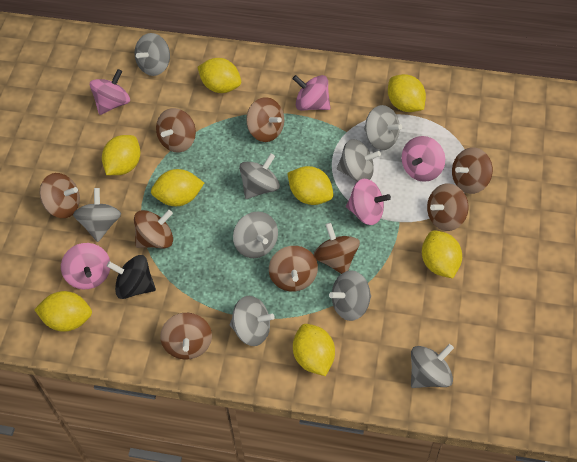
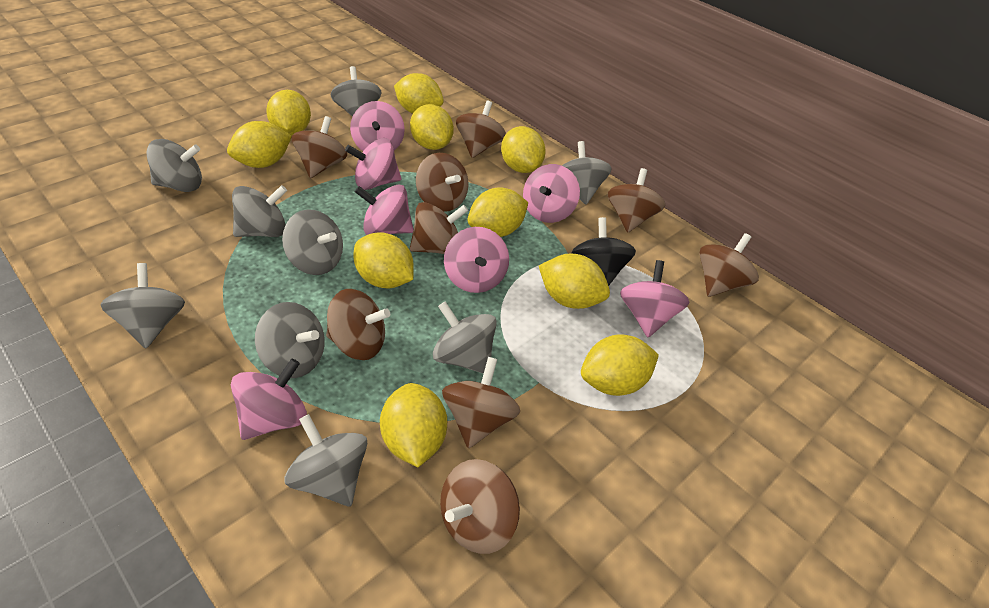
pink spinning top: 5 -> 7
yellow lemon: 8 -> 10

